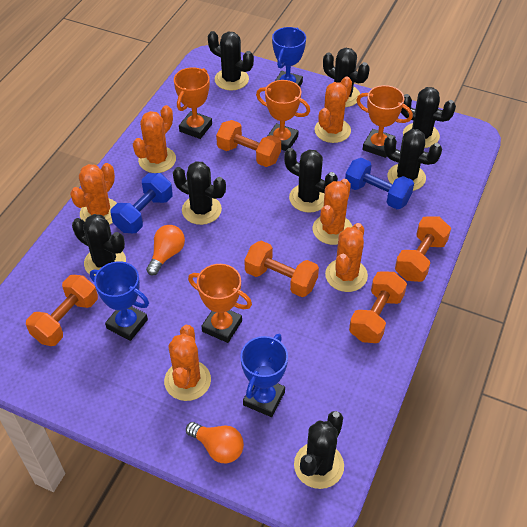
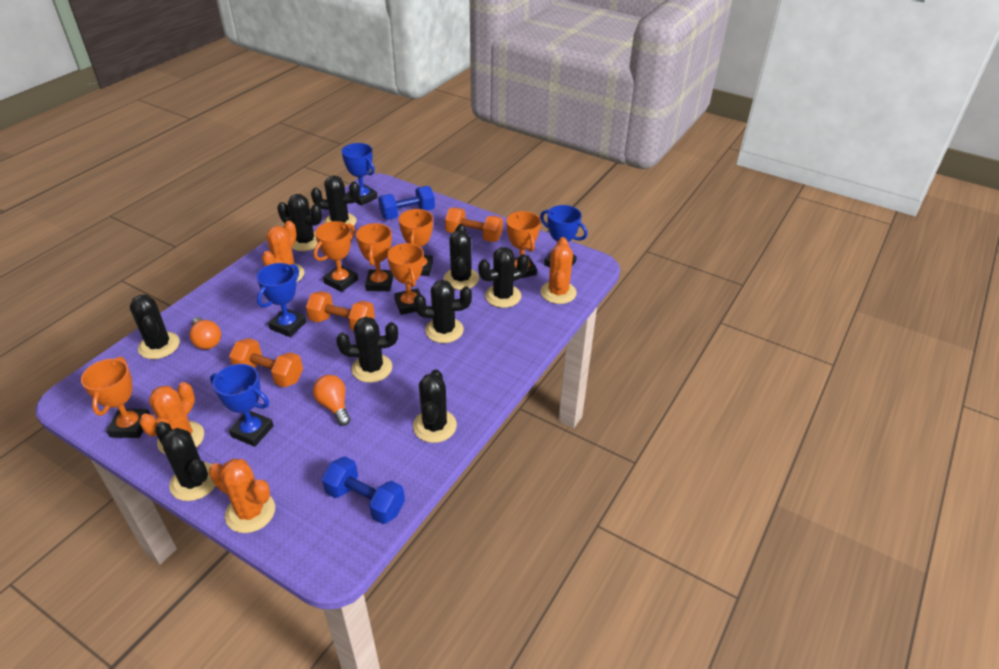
black cactus: 8 -> 9
blue trophy: 3 -> 4
orange cactus: 6 -> 4
orange dumbbell: 5 -> 3
orange trophy: 4 -> 6

